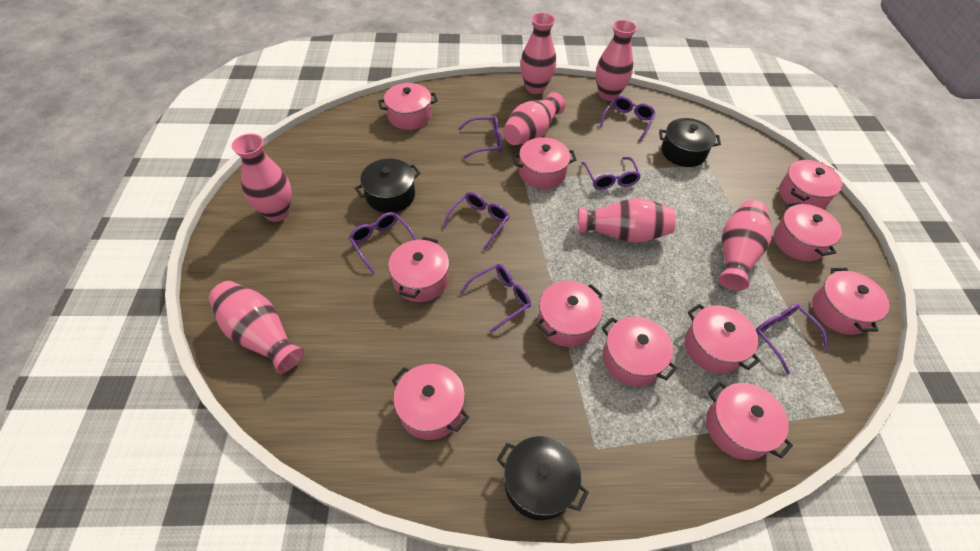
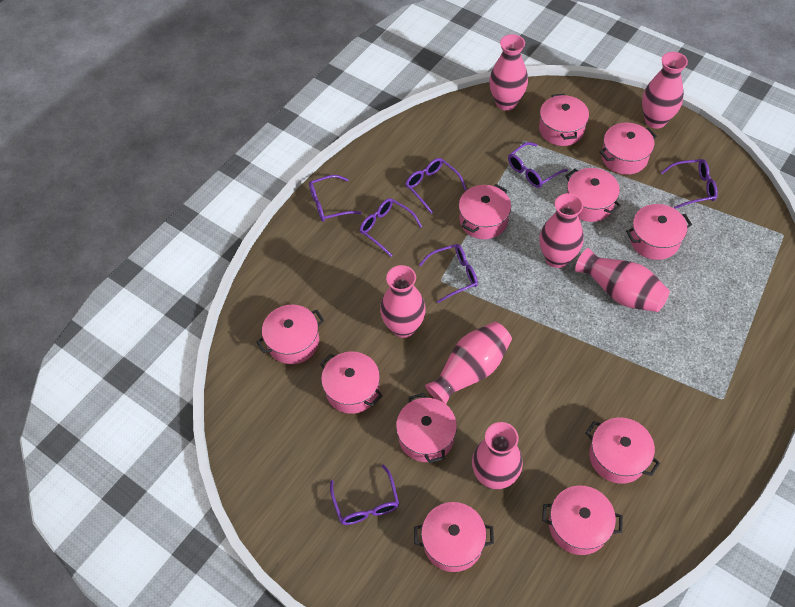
black pot: 3 -> 0

